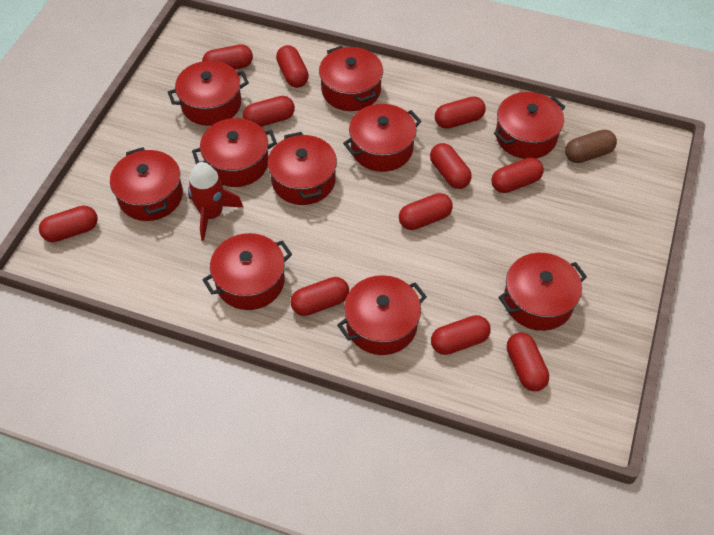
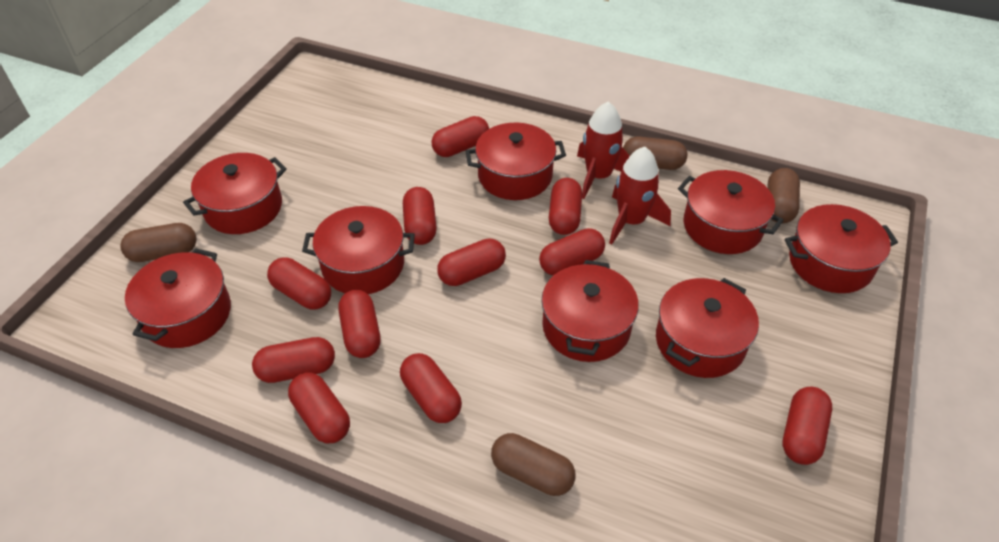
brown capsule: 1 -> 4
red pot: 10 -> 8
red rocket: 1 -> 2

